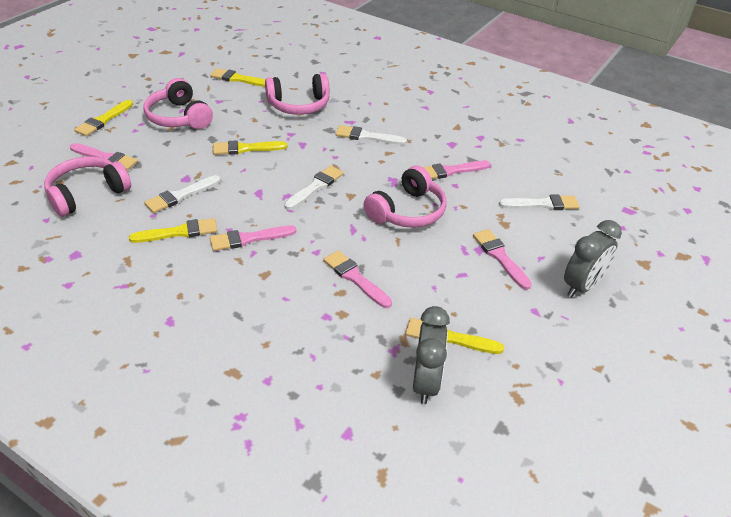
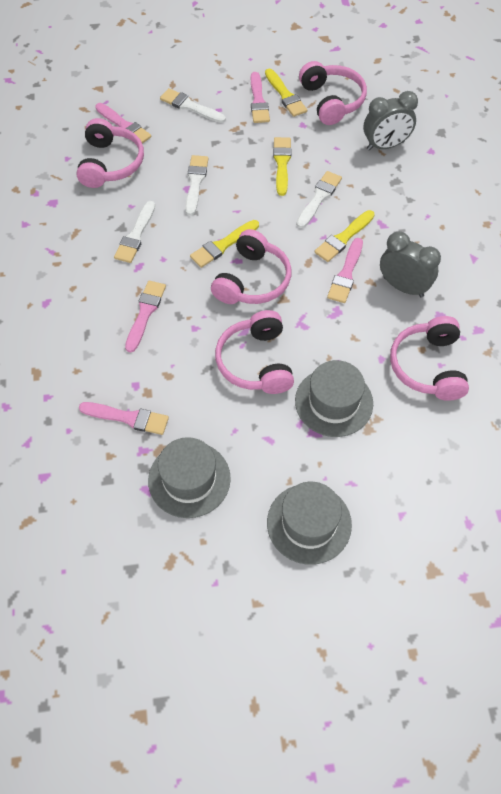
grey hat: 0 -> 3
pink headphones: 4 -> 5
yellow brush: 5 -> 4

